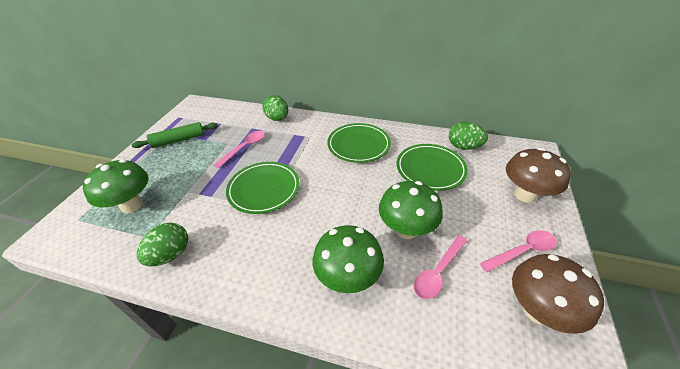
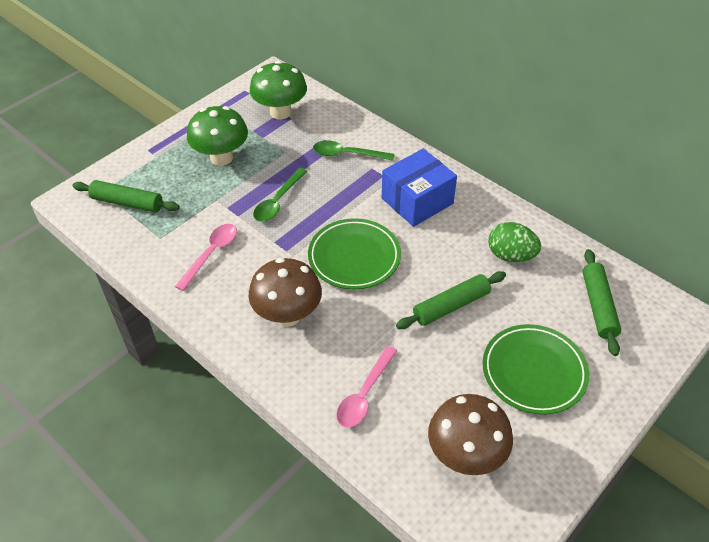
blue box: 0 -> 1
green egg: 3 -> 1
green mushroom: 3 -> 2
green plate: 3 -> 2
green rolling pin: 1 -> 3
green spoon: 0 -> 2
pink spoon: 3 -> 2

